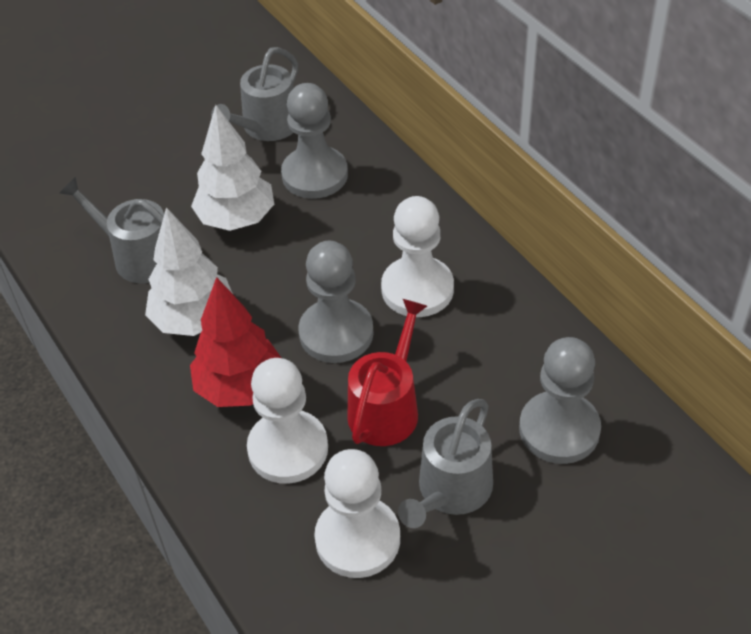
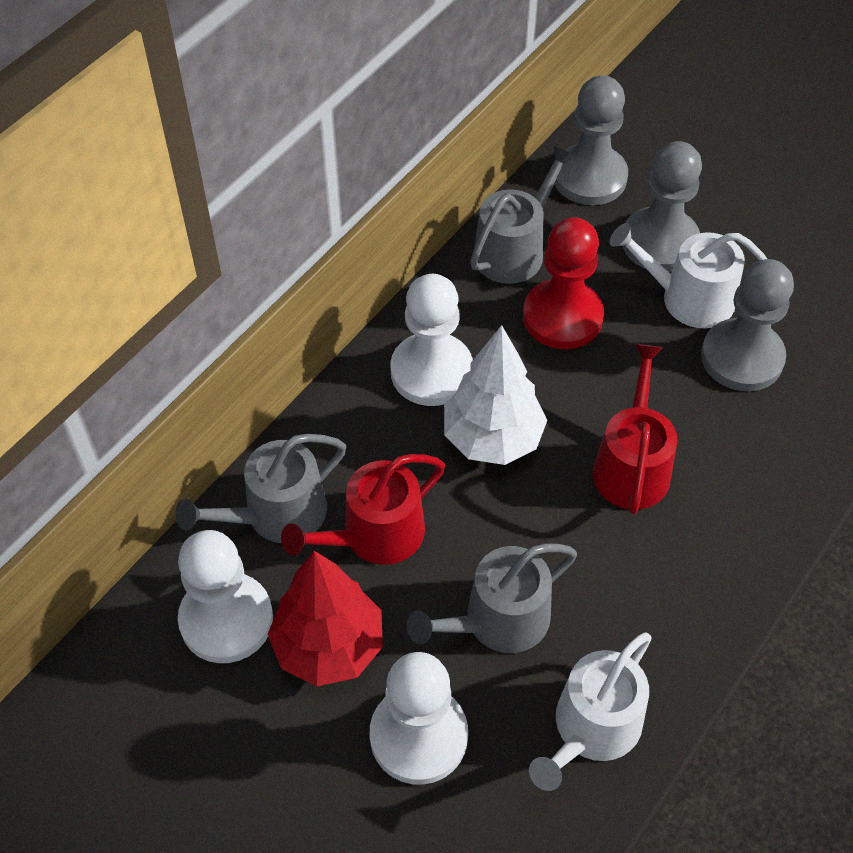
red pawn: 0 -> 1
red watering can: 1 -> 2
white tree: 2 -> 1
white watering can: 0 -> 2

